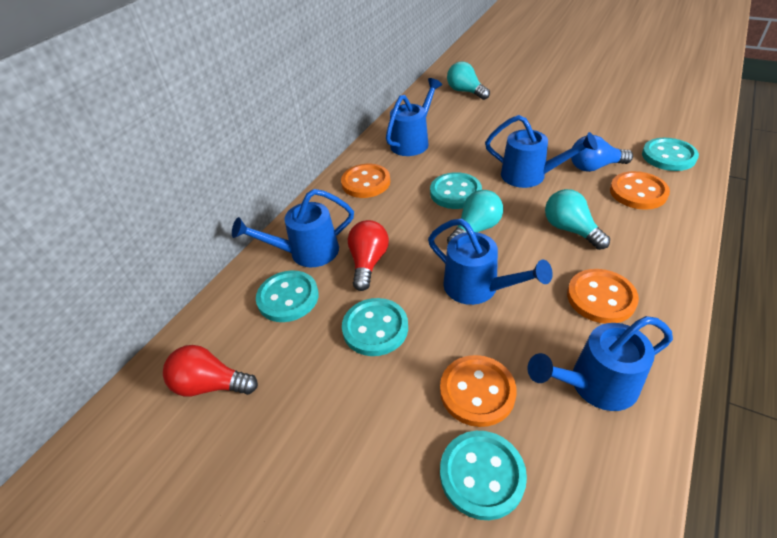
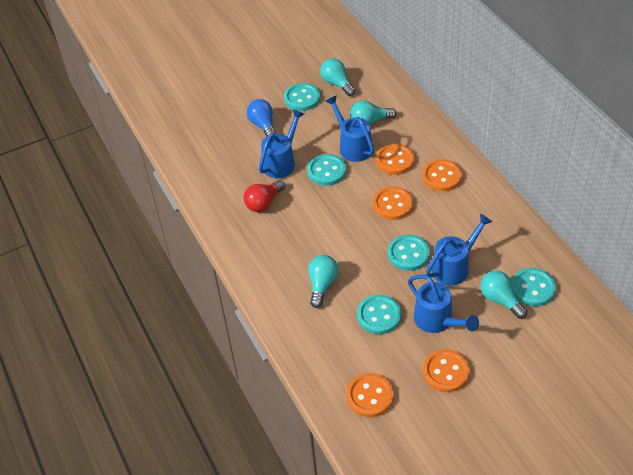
blue watering can: 5 -> 4
orange button: 4 -> 5
red light bulb: 2 -> 1
turquoise light bulb: 3 -> 4

